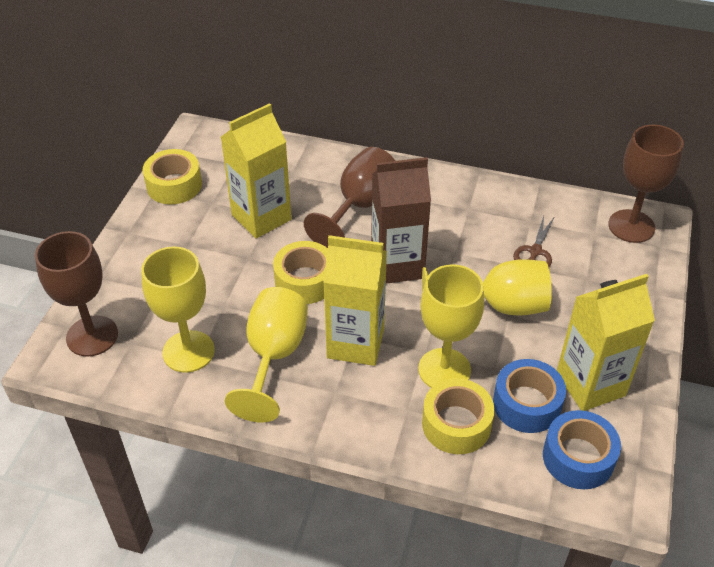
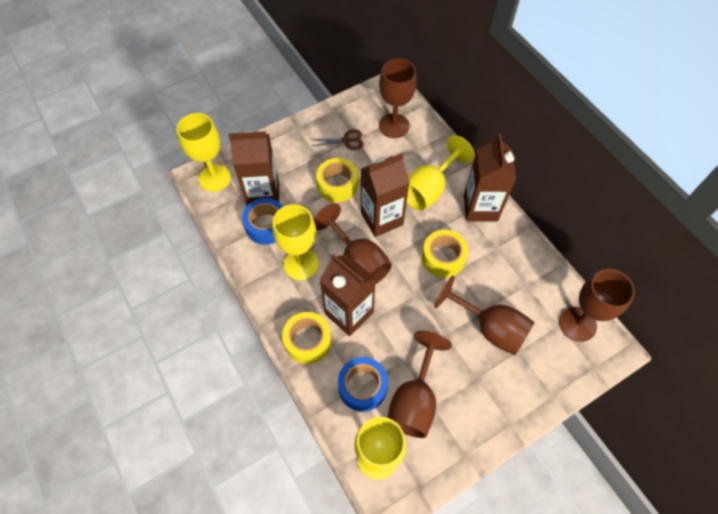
brown carton: 1 -> 4
brown goblet: 3 -> 5
yellow carton: 3 -> 0

